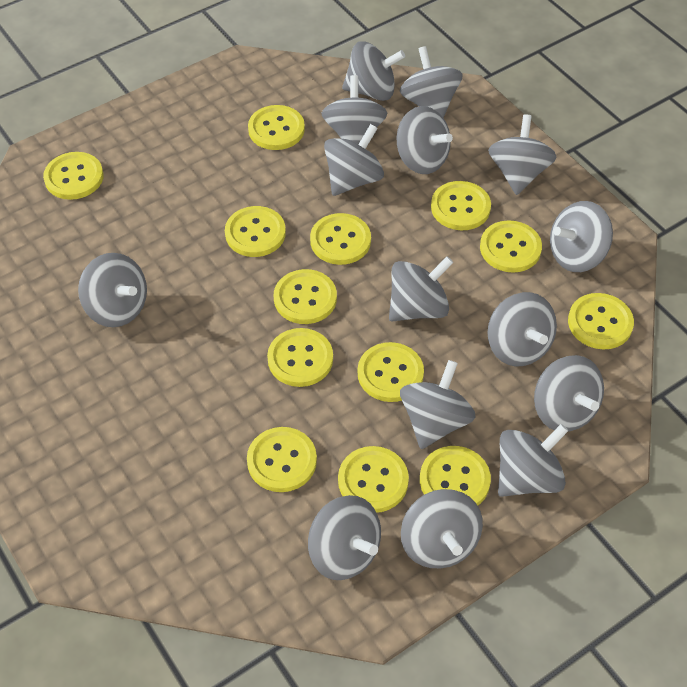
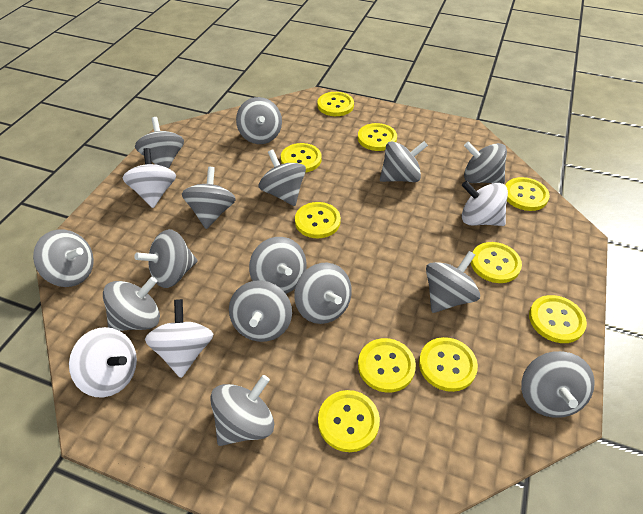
white spinning top: 0 -> 4
yellow button: 13 -> 10

